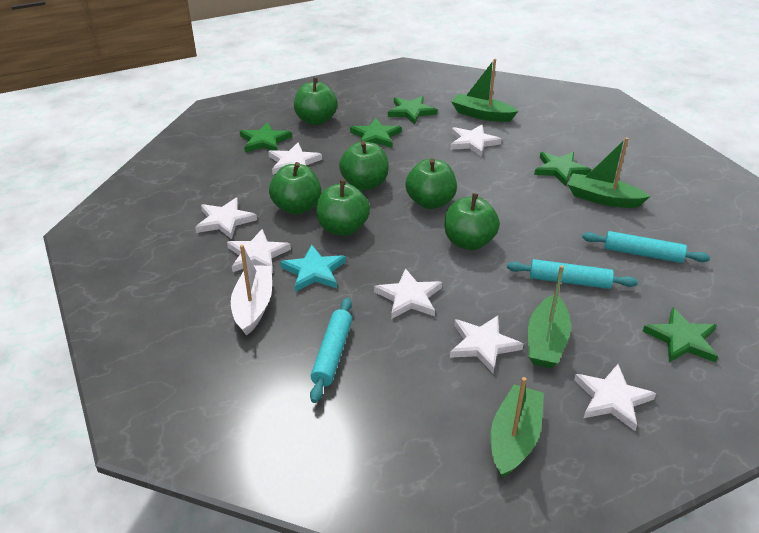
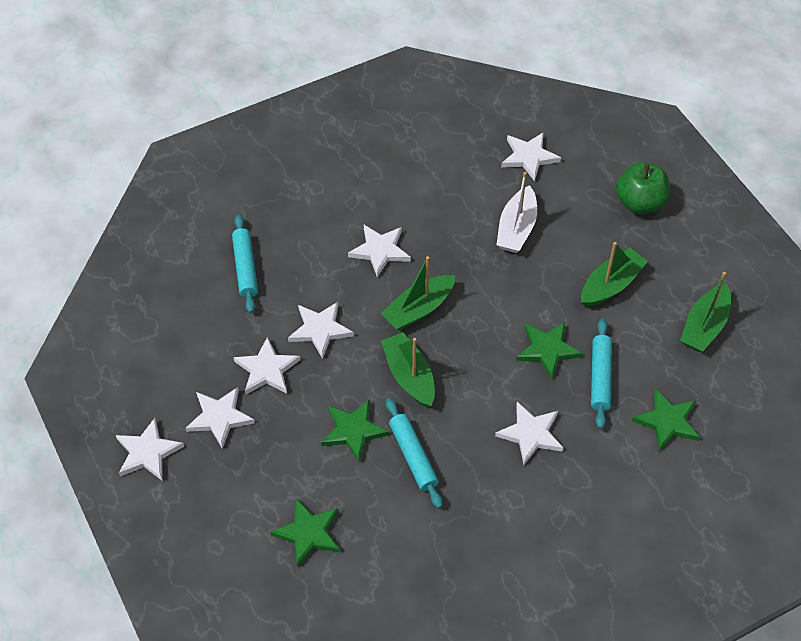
green apple: 6 -> 1
green star: 5 -> 4
turquoise star: 1 -> 0

